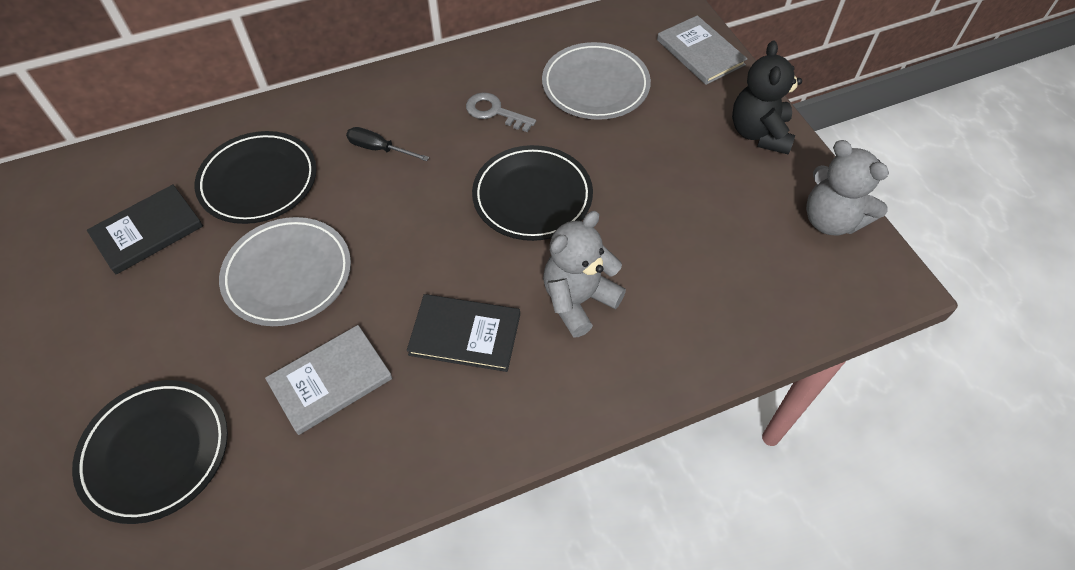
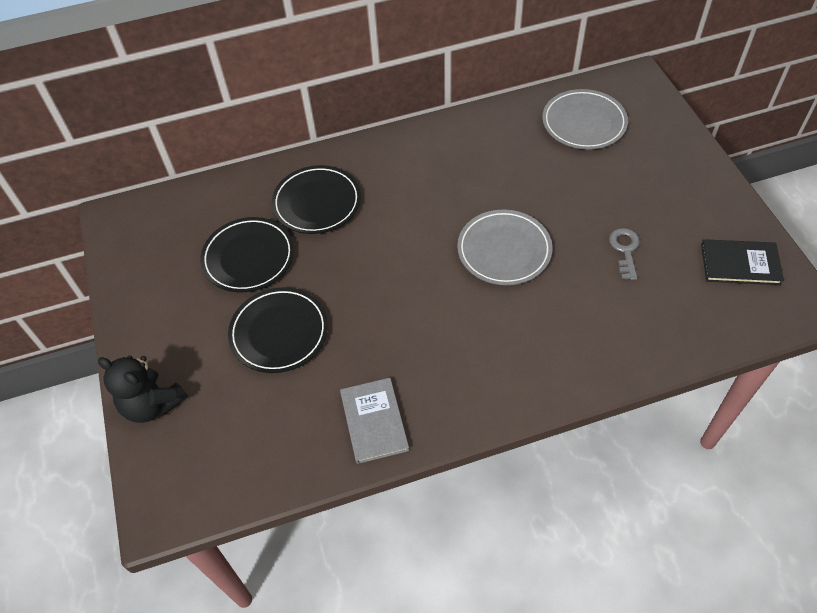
black book: 2 -> 1
black screwdriver: 1 -> 0
grey book: 2 -> 1
grey teddy bear: 2 -> 0

